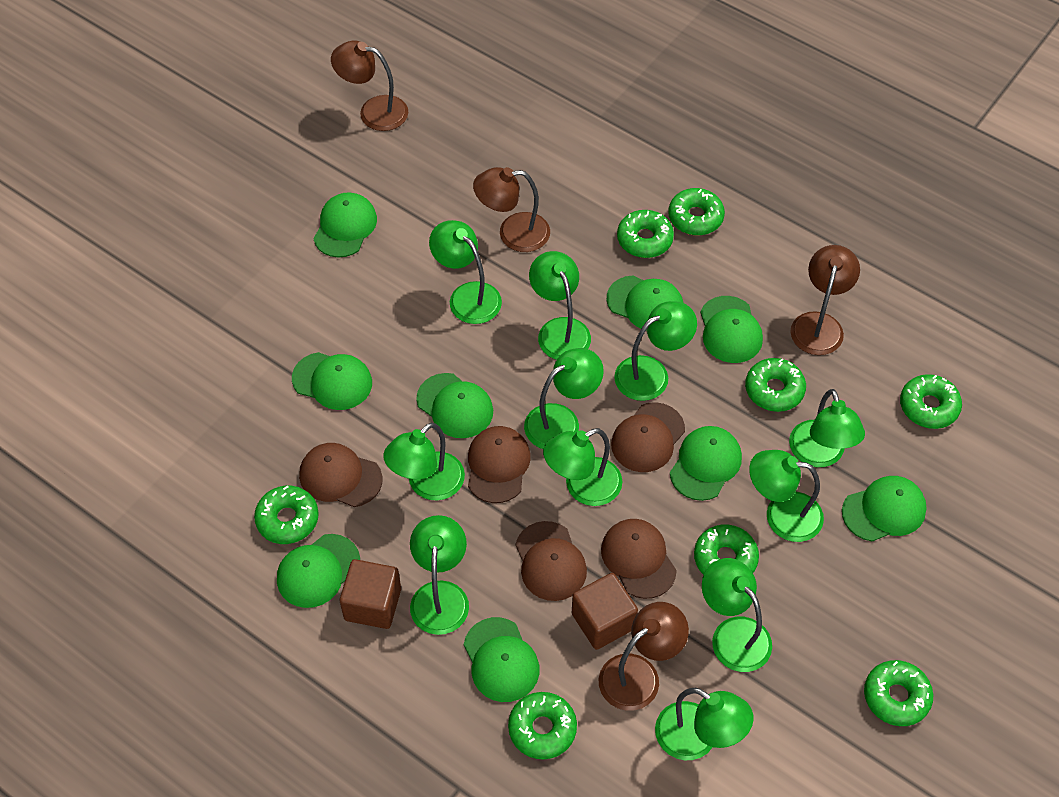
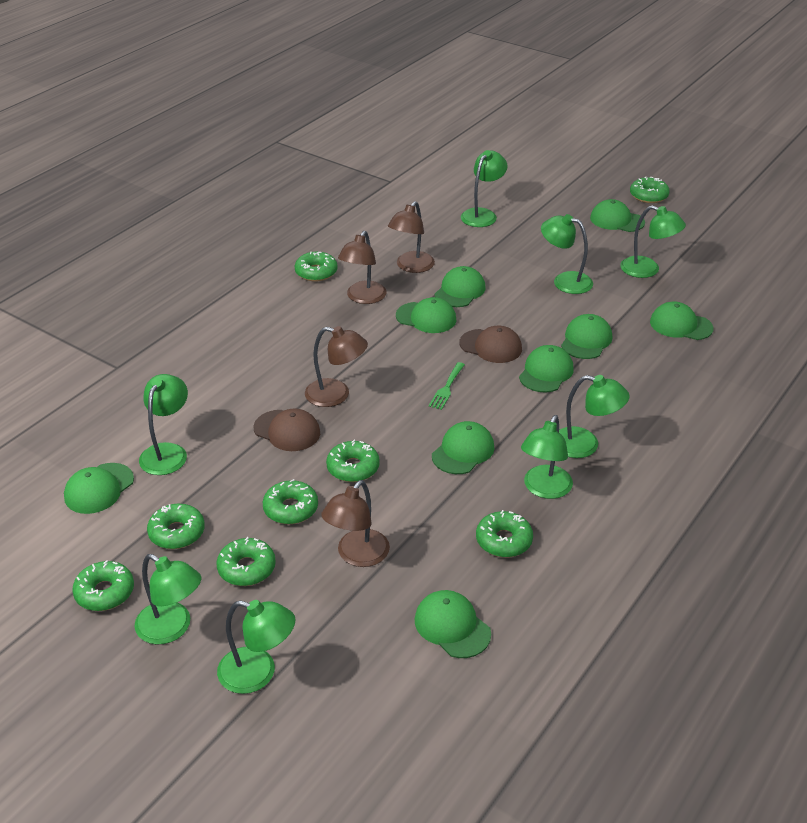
brown cap: 5 -> 2
brown cube: 2 -> 0
green fork: 0 -> 1
green lamp: 11 -> 8

